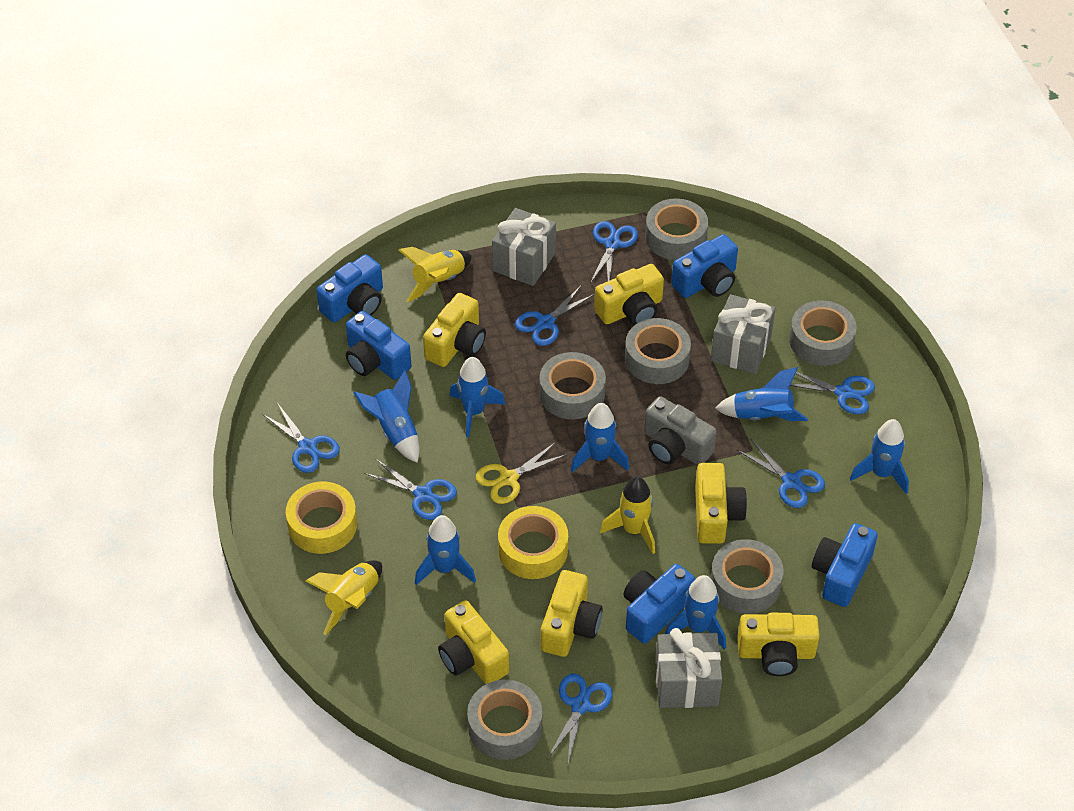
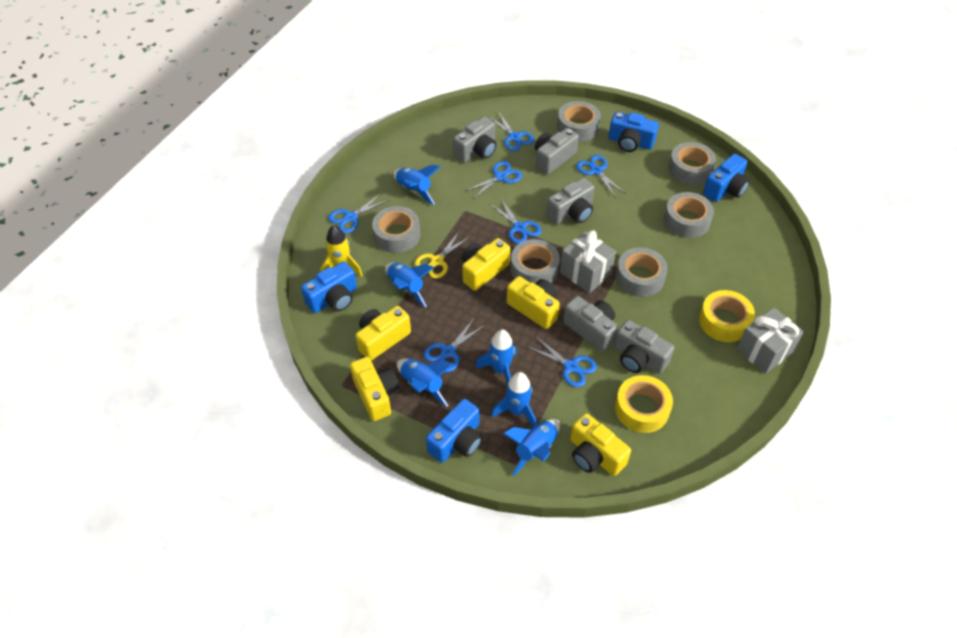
blue camera: 5 -> 4
blue rocket: 7 -> 6
grey camera: 1 -> 5
grey gift: 3 -> 2
yellow camera: 6 -> 5
yellow rocket: 3 -> 1

